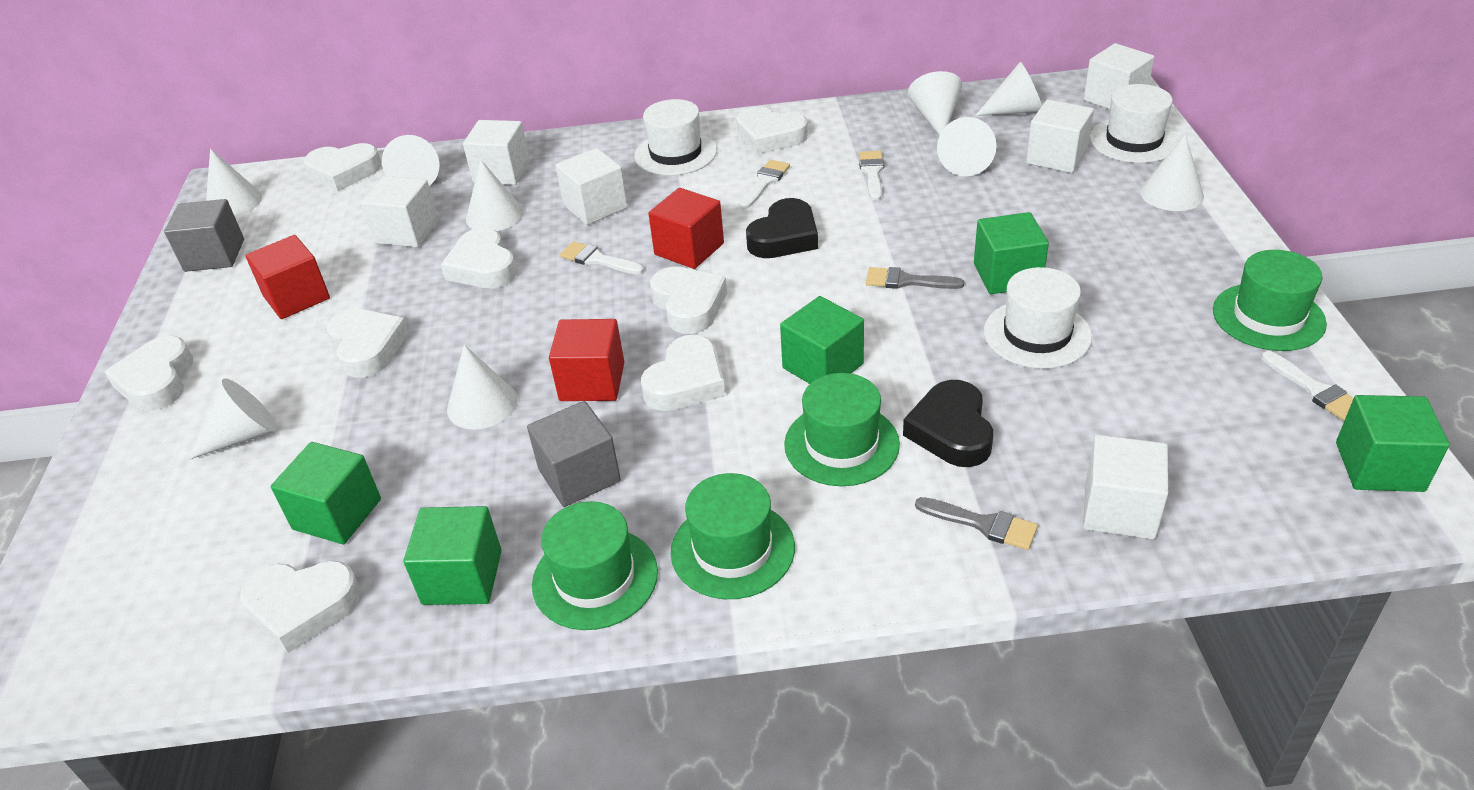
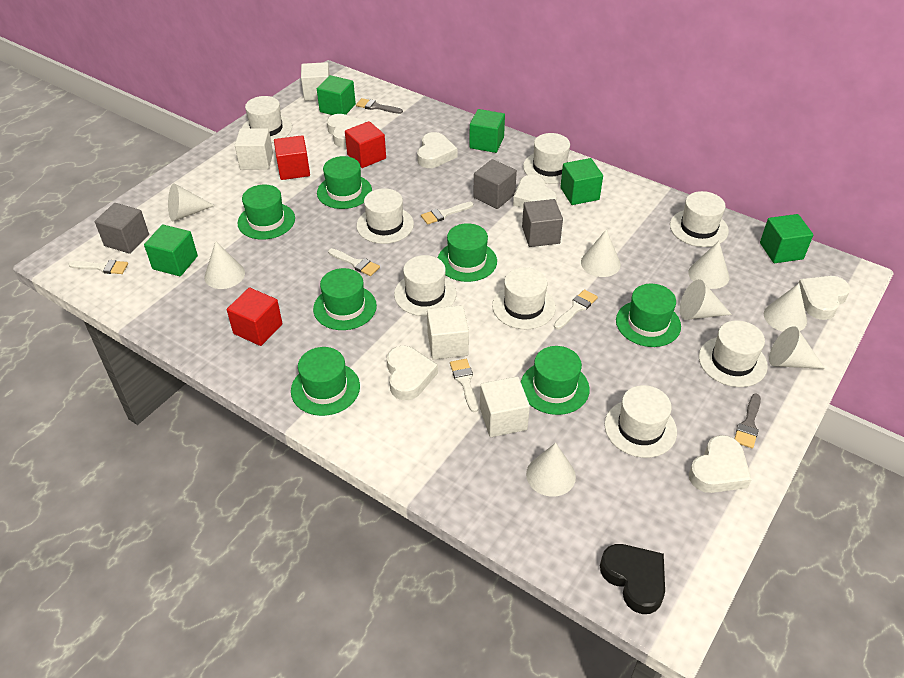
black heart: 2 -> 1
green hat: 4 -> 7
grey cube: 2 -> 3
white brush: 4 -> 5
white cone: 9 -> 8
white cube: 6 -> 4
white hat: 3 -> 8
white heart: 8 -> 6

